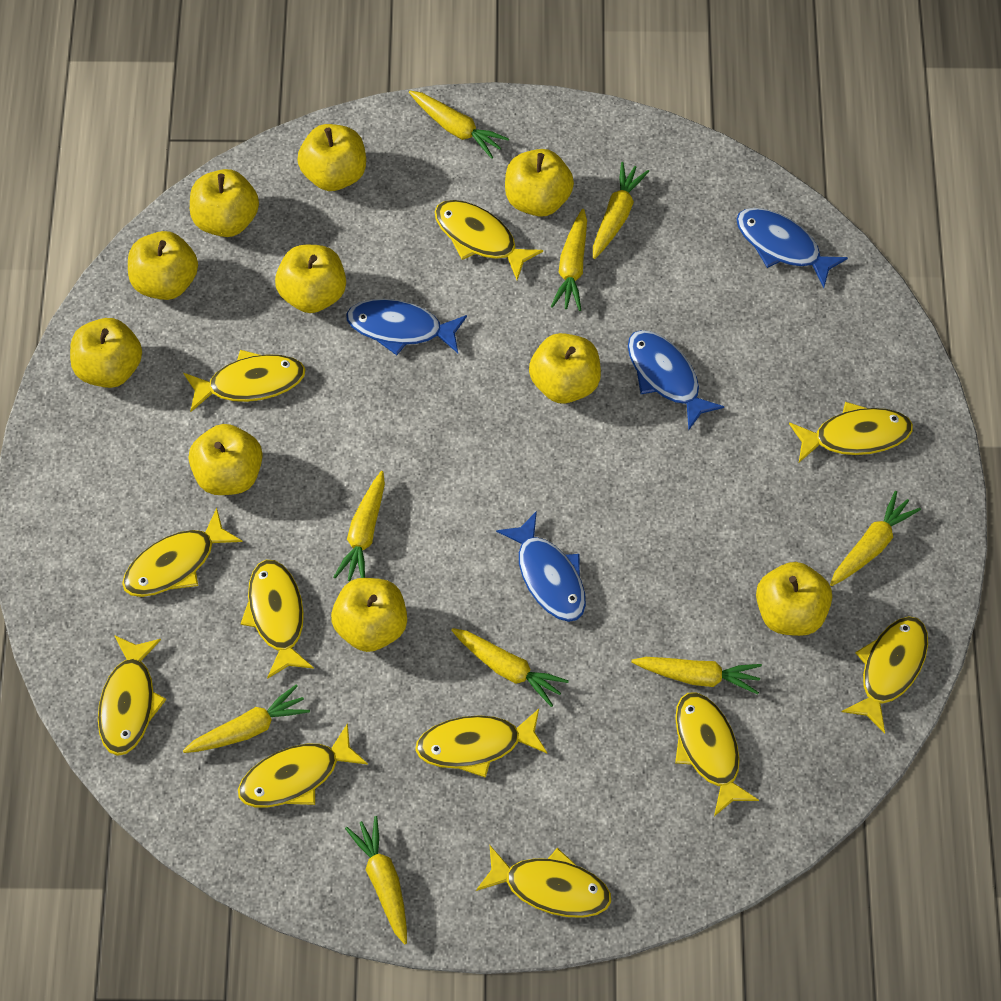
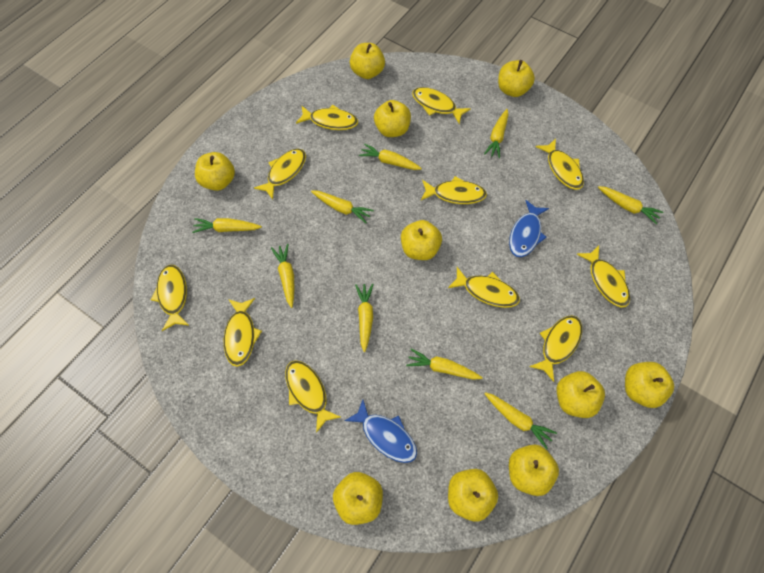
blue fish: 4 -> 2

